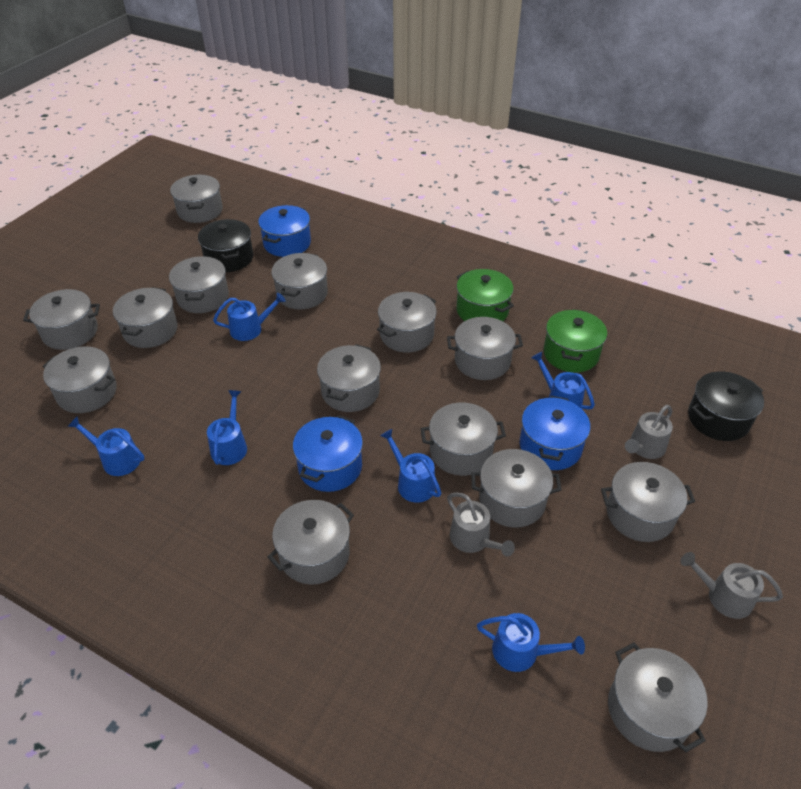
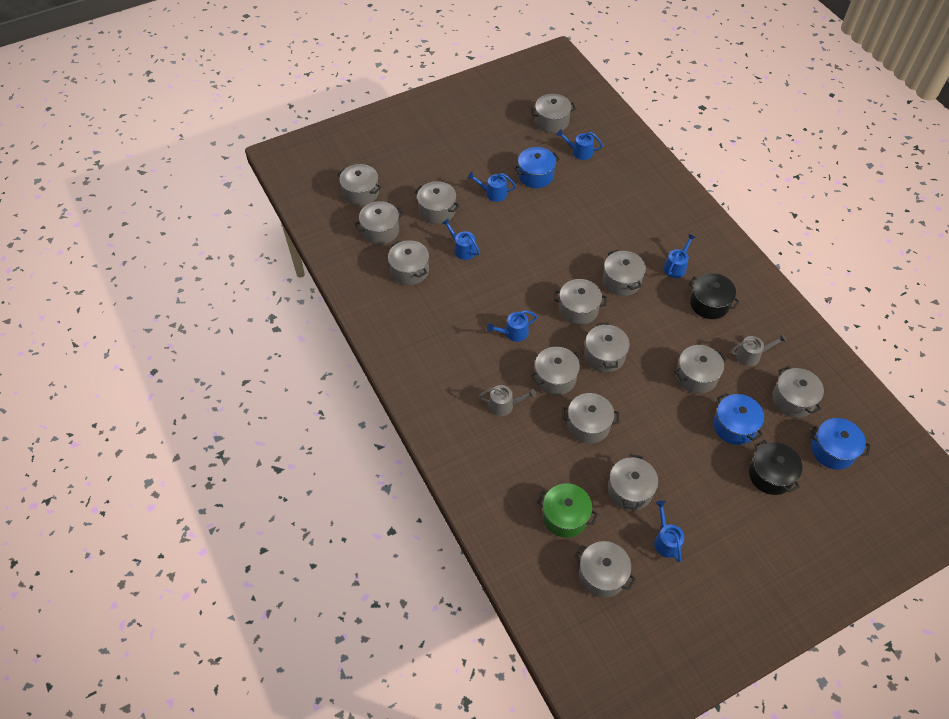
green pot: 2 -> 1
grey watering can: 3 -> 2

